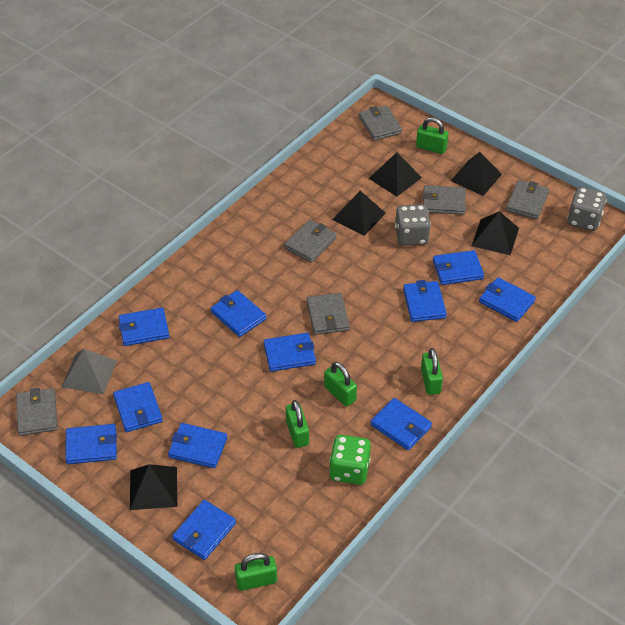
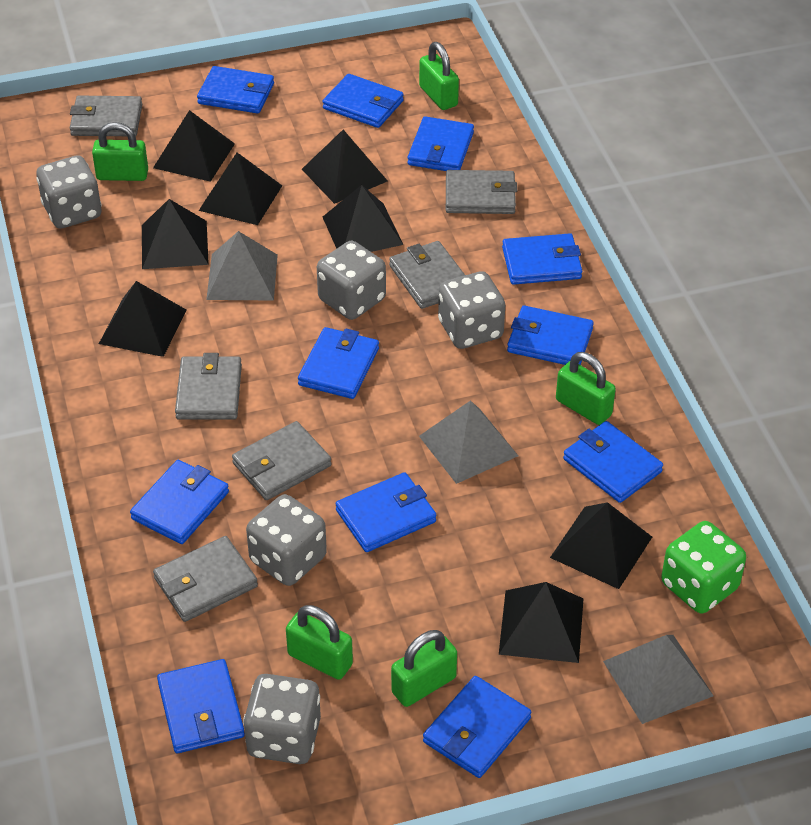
black pyramid: 5 -> 8
grey dice: 2 -> 5
grey pyramid: 1 -> 3

